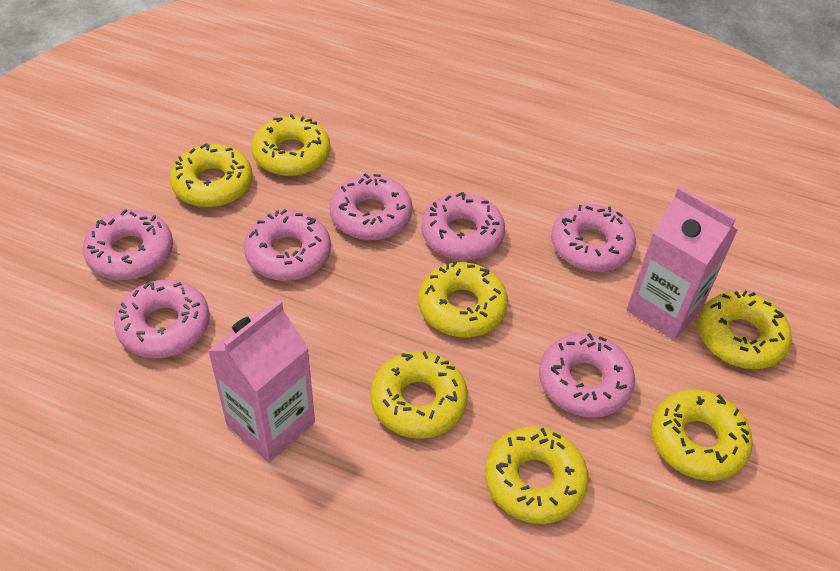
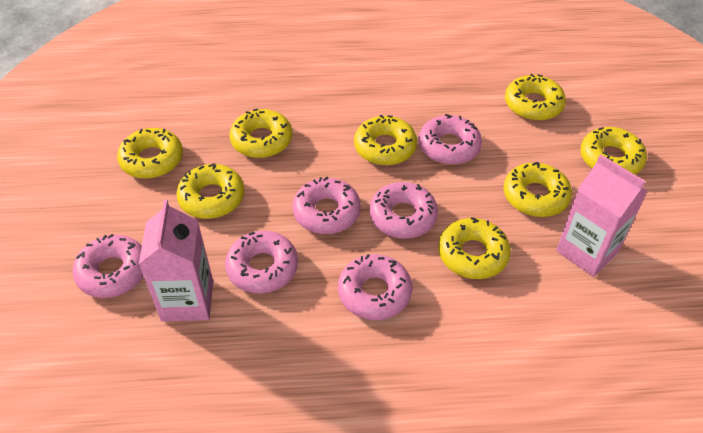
pink donut: 7 -> 6
yellow donut: 7 -> 8

